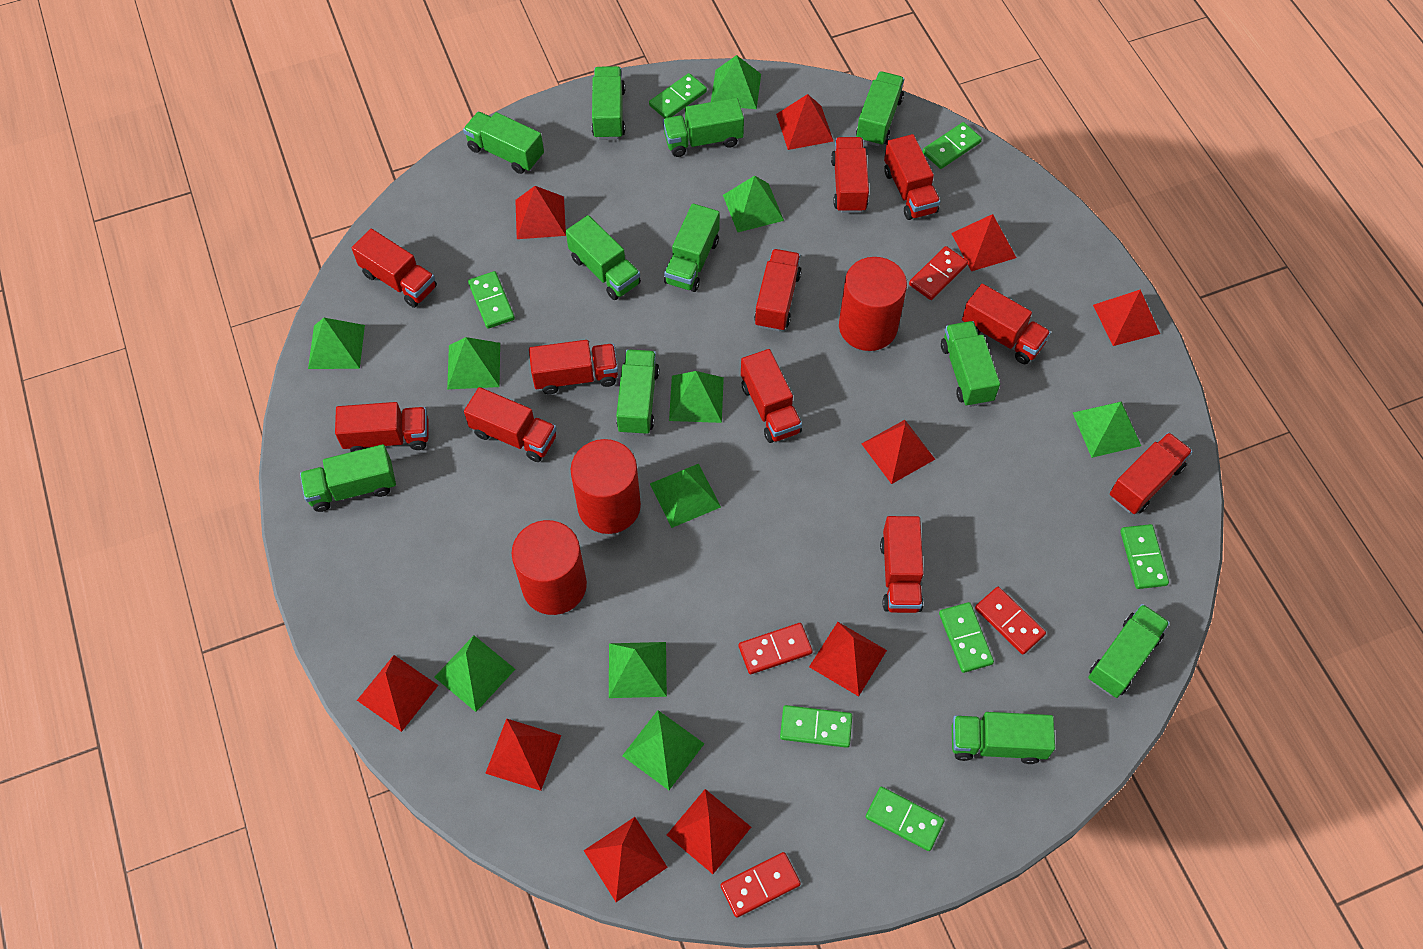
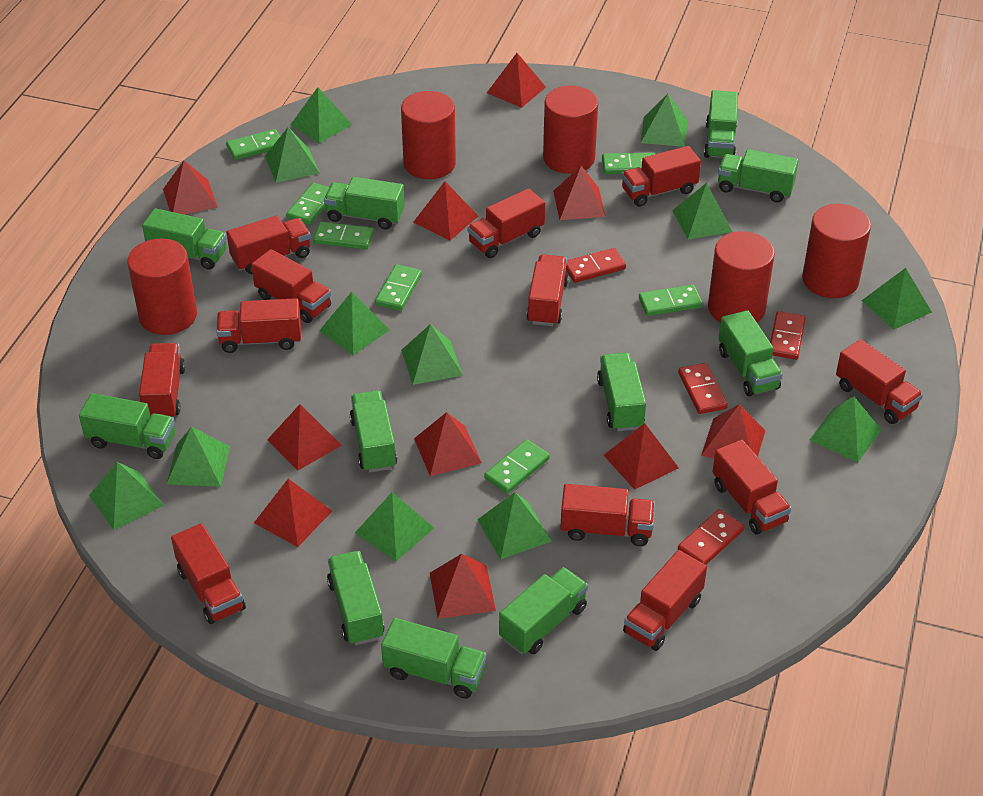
green pyramid: 10 -> 12
red cylinder: 3 -> 5
red truck: 11 -> 12

